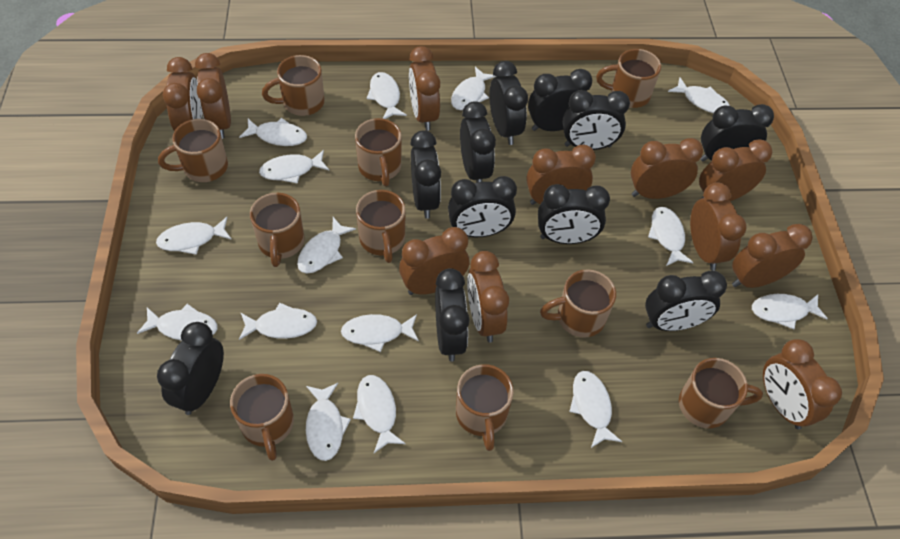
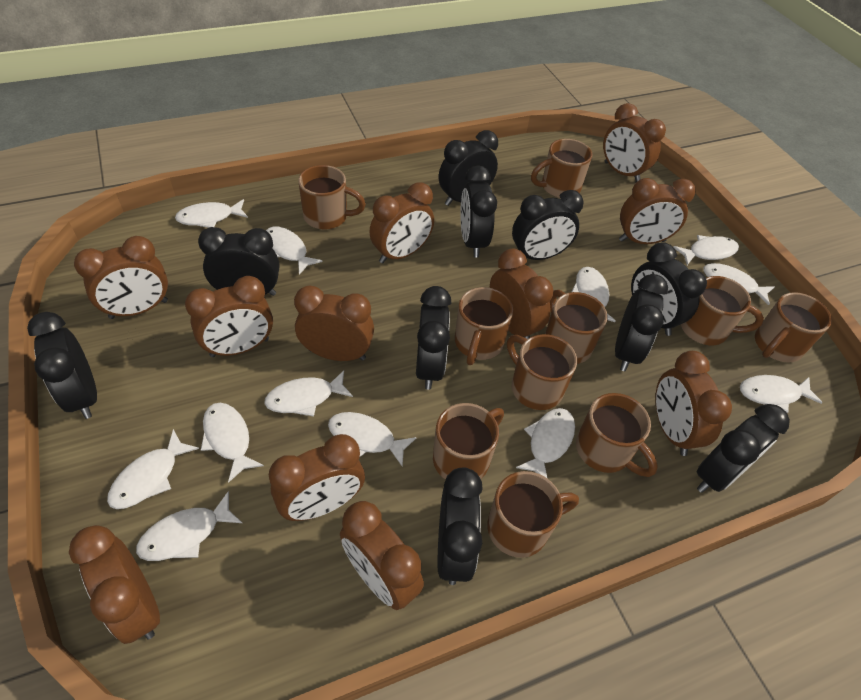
black clock: 11 -> 10
white fish: 15 -> 12

